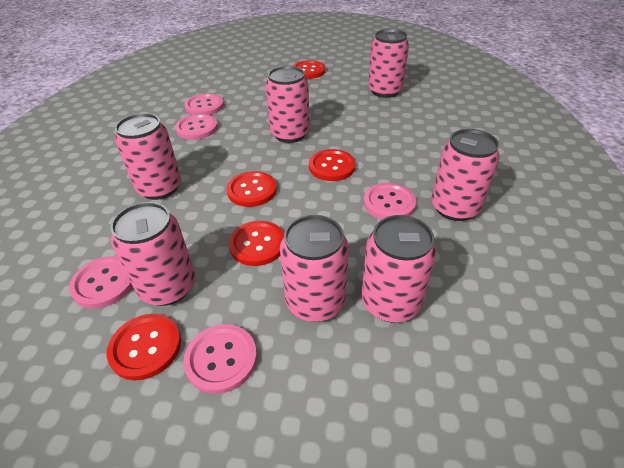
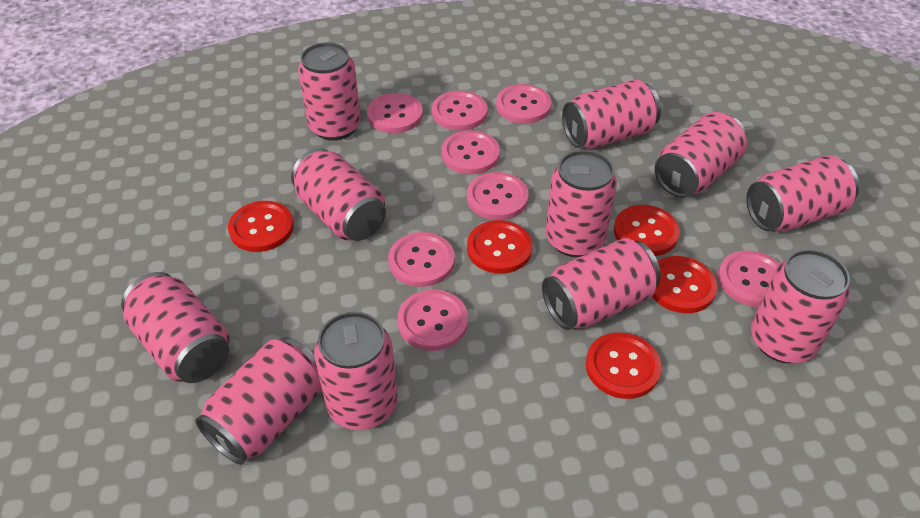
pink button: 5 -> 8
pink can: 7 -> 11

